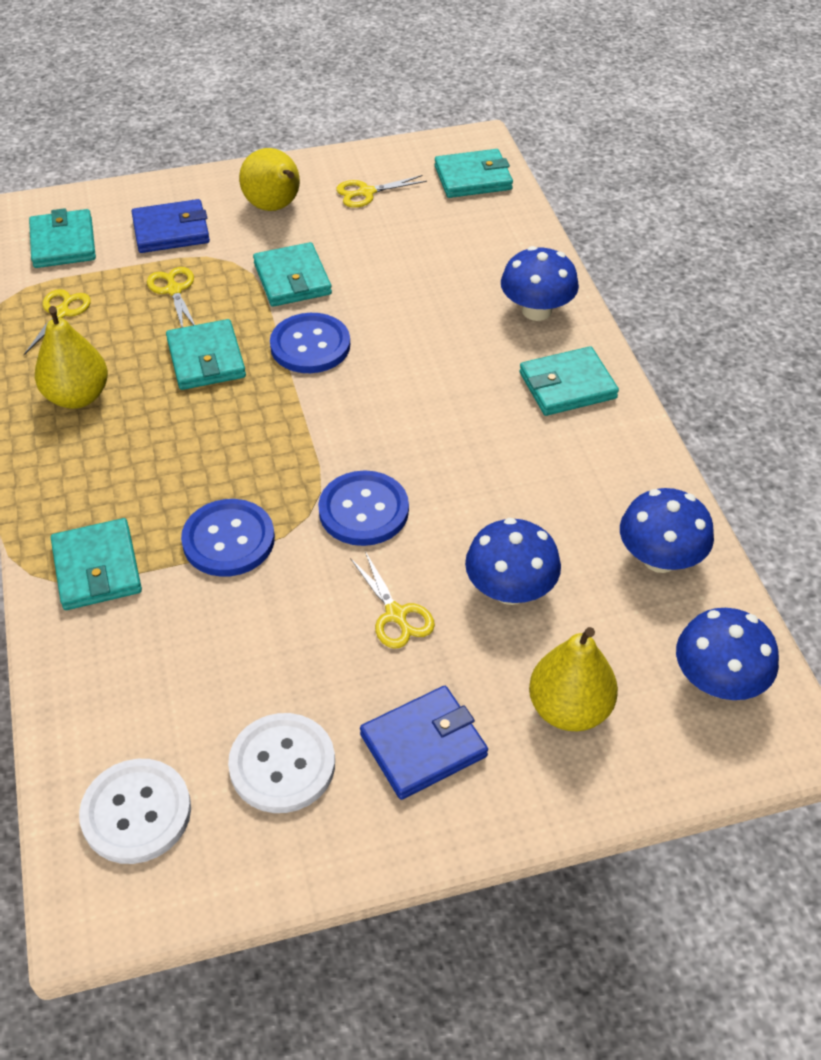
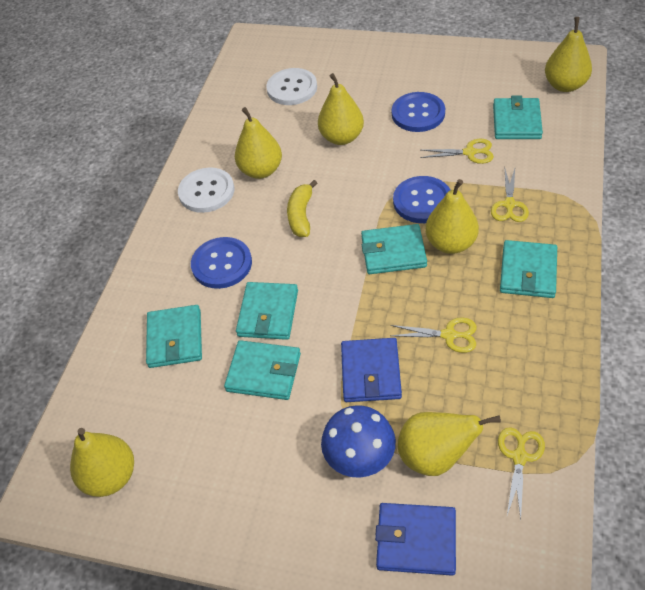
blue mushroom: 4 -> 1
yellow banana: 0 -> 1
yellow pear: 3 -> 6

